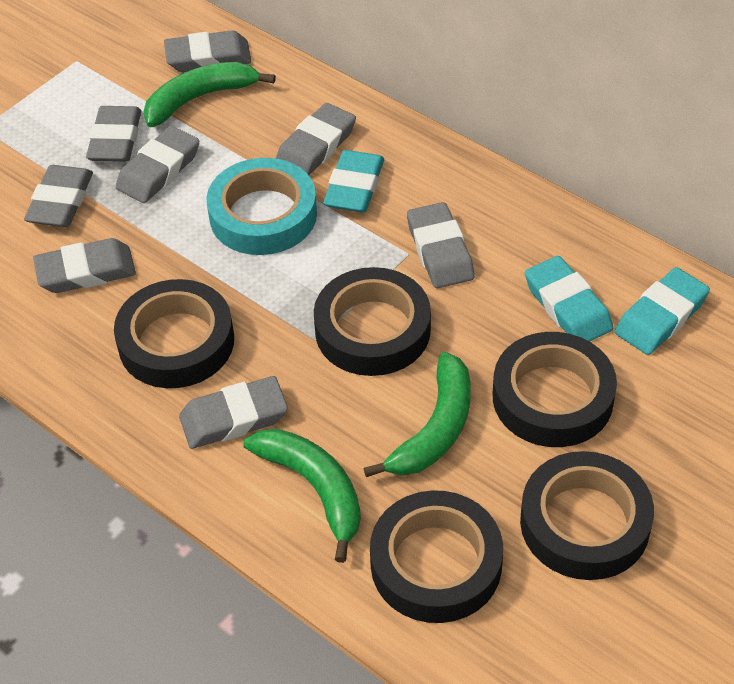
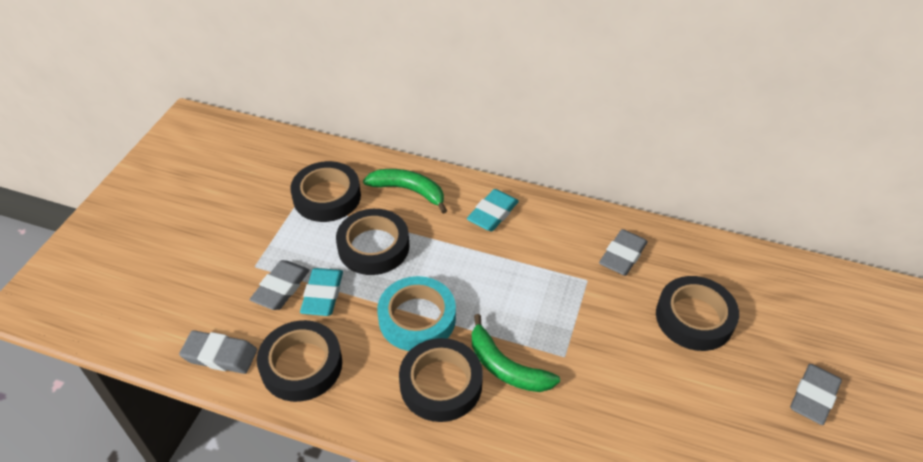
green banana: 3 -> 2
grey eraser: 8 -> 4
turquoise eraser: 3 -> 2

